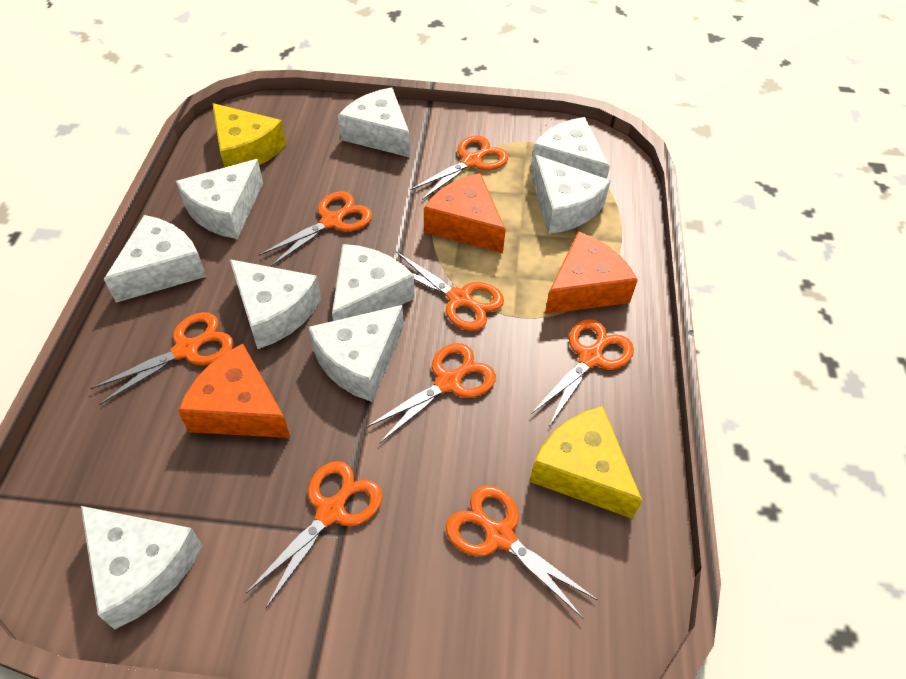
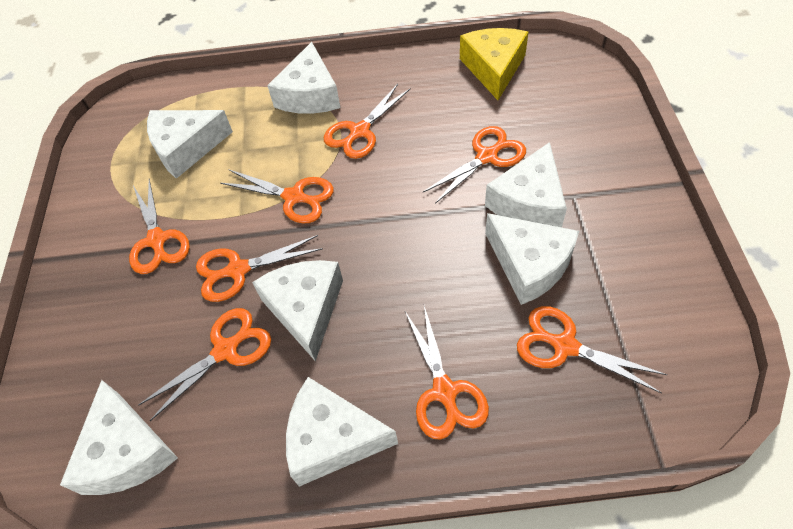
orange cheese: 3 -> 0
white cheese: 9 -> 7
yellow cheese: 2 -> 1

